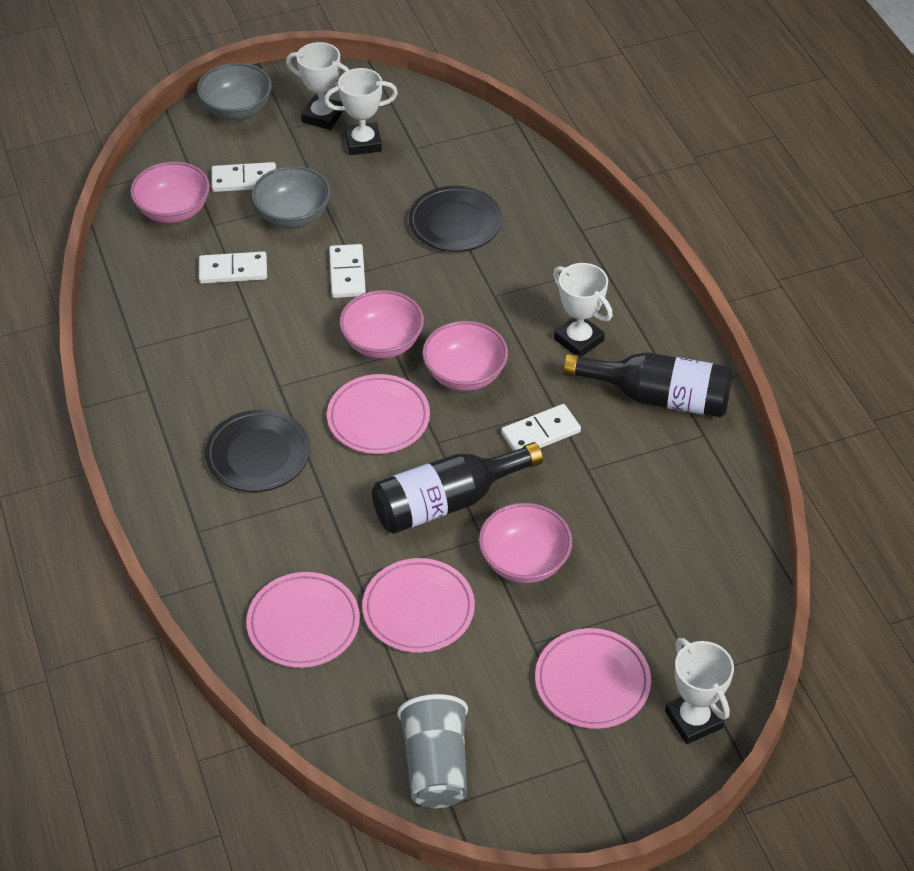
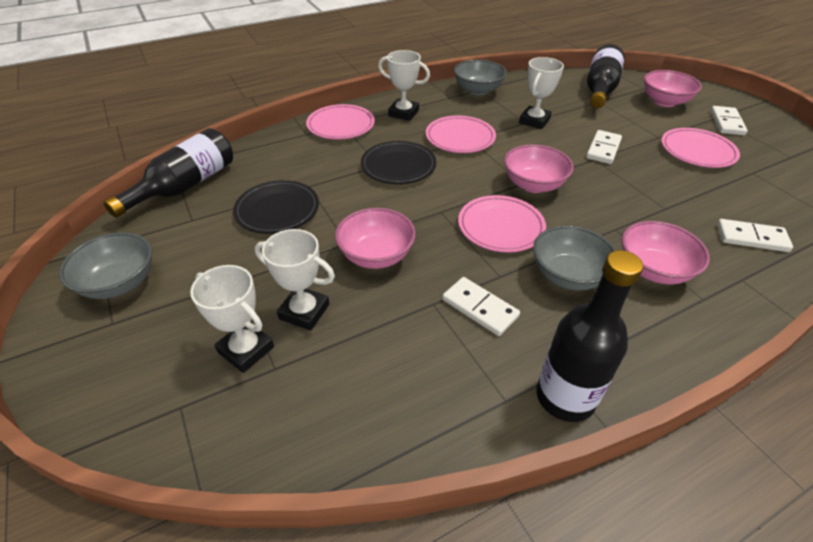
black bottle: 2 -> 3
grey bowl: 2 -> 3
grey cup: 1 -> 0

